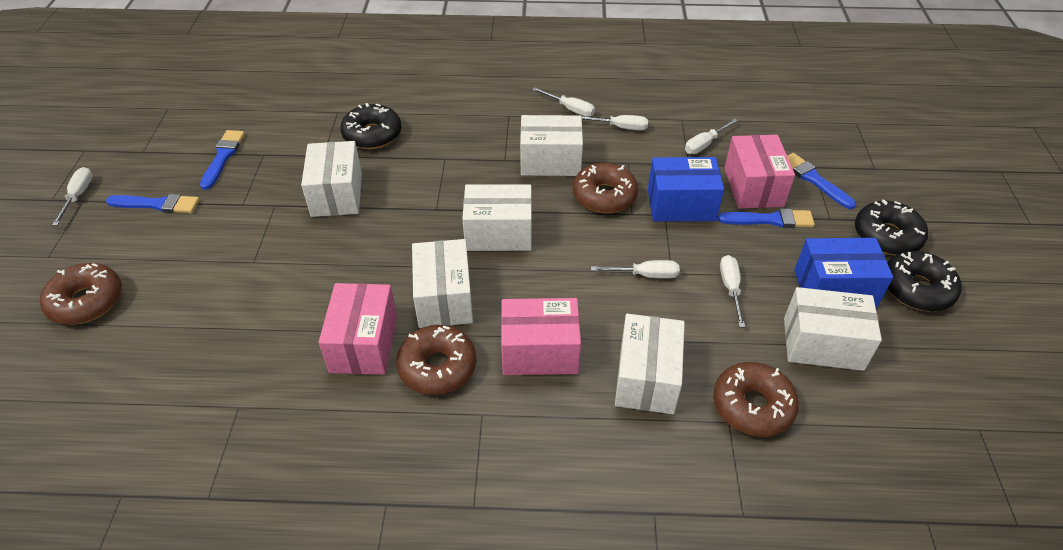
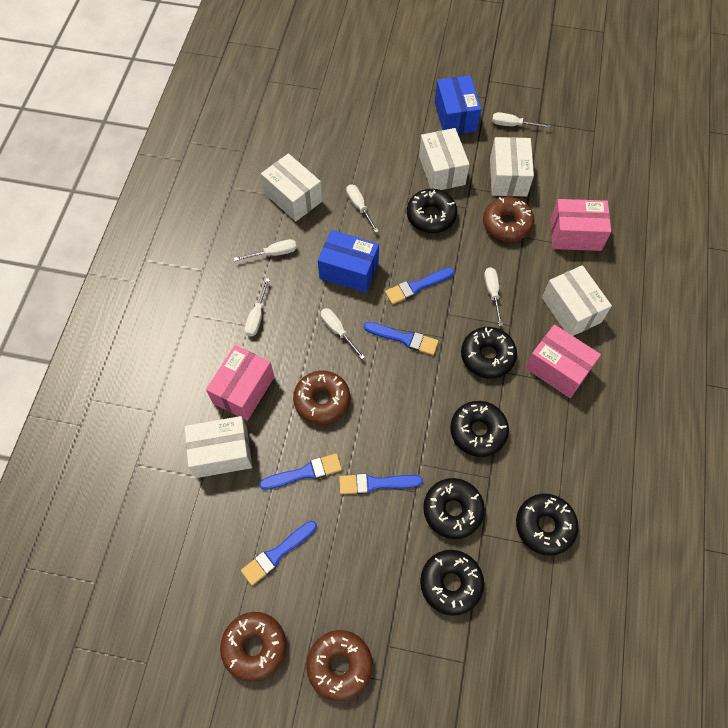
black donut: 3 -> 6
blue brush: 4 -> 5
white box: 6 -> 5

